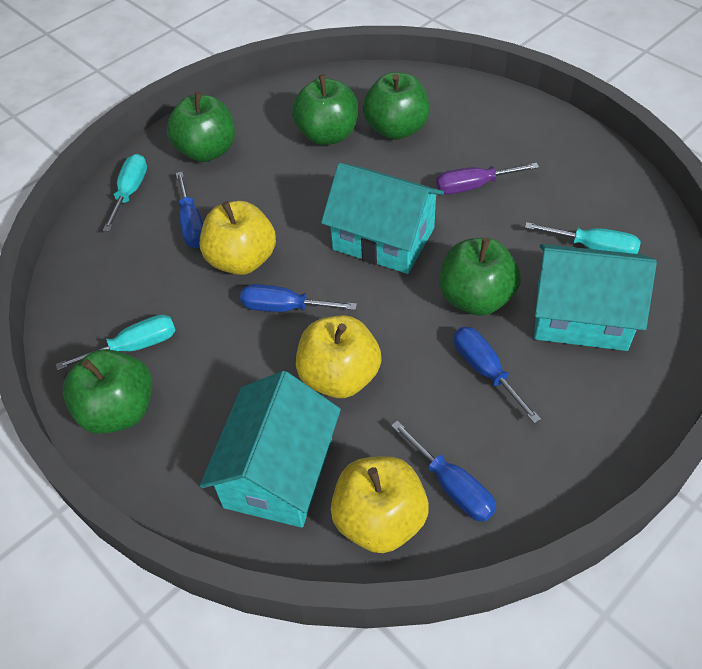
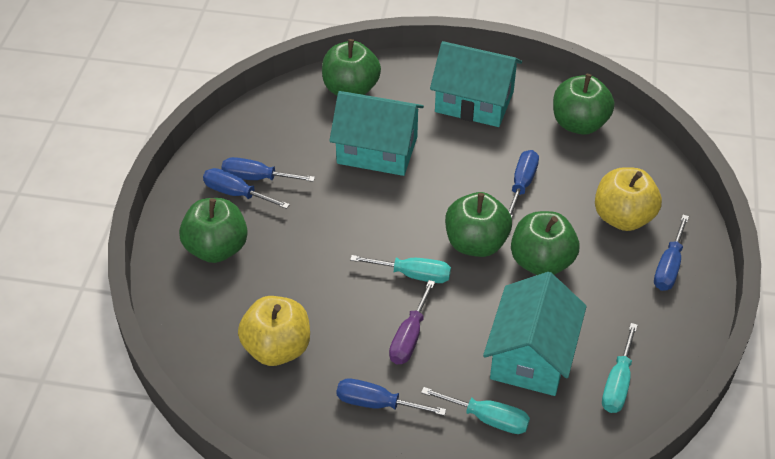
blue screwdriver: 4 -> 5
yellow apple: 3 -> 2

